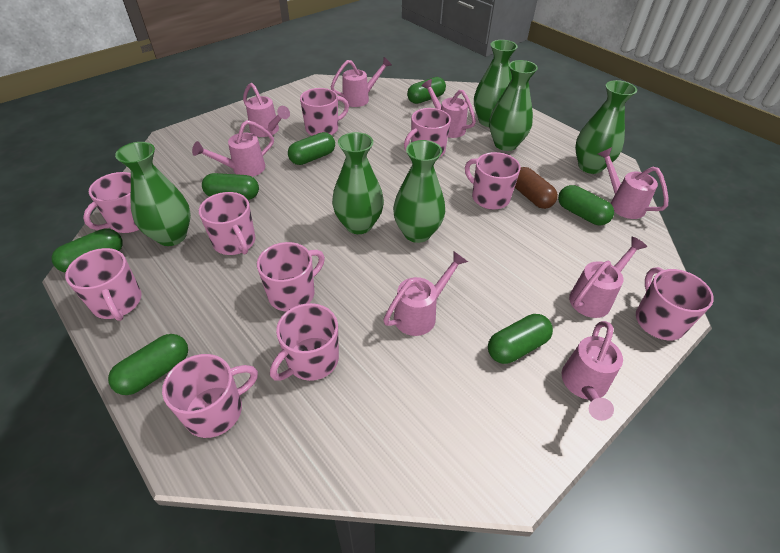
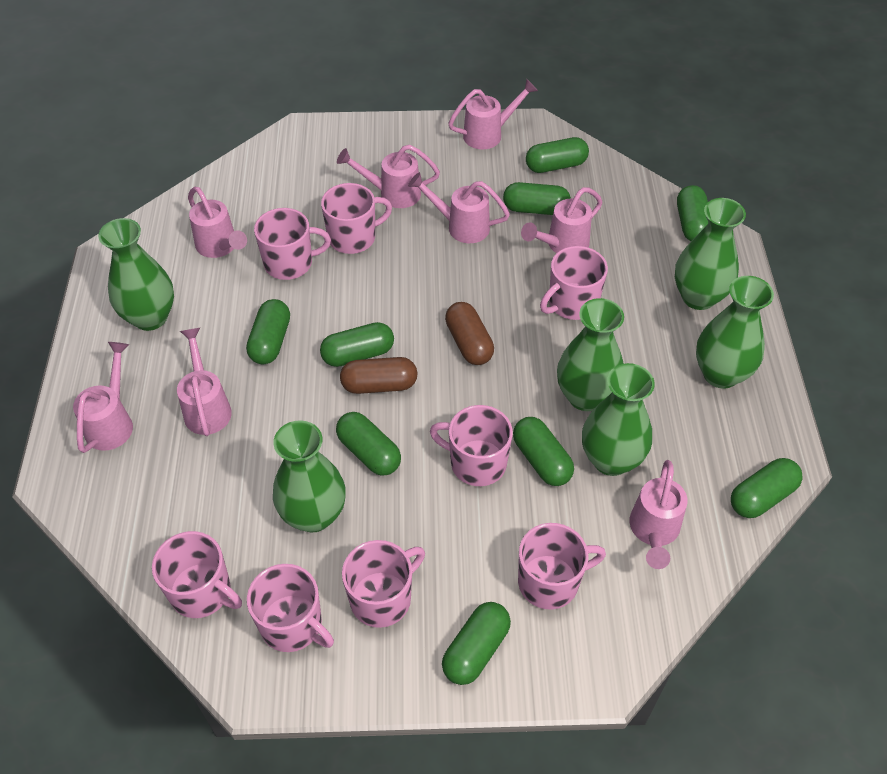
brown capsule: 1 -> 2
green capsule: 7 -> 9
pink mug: 10 -> 8

